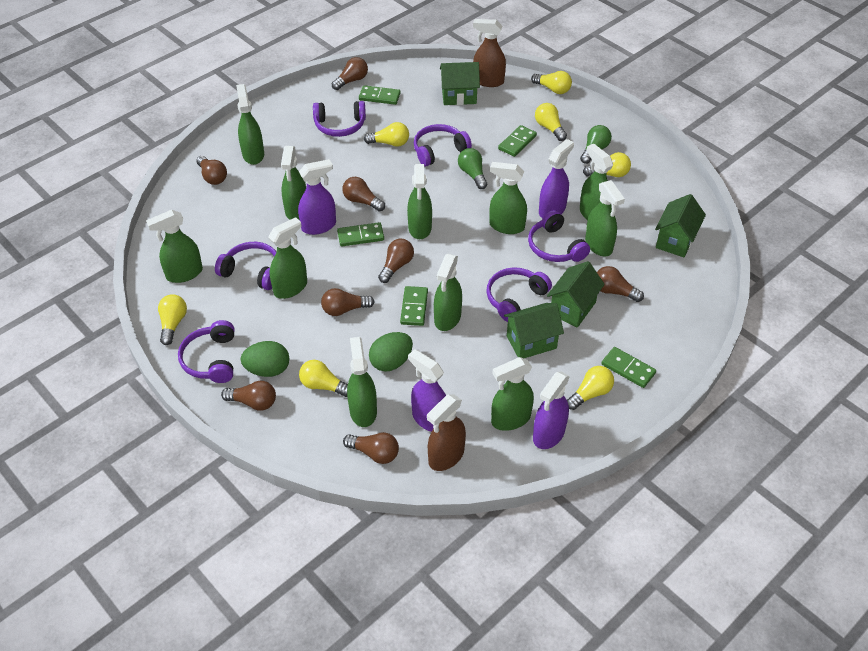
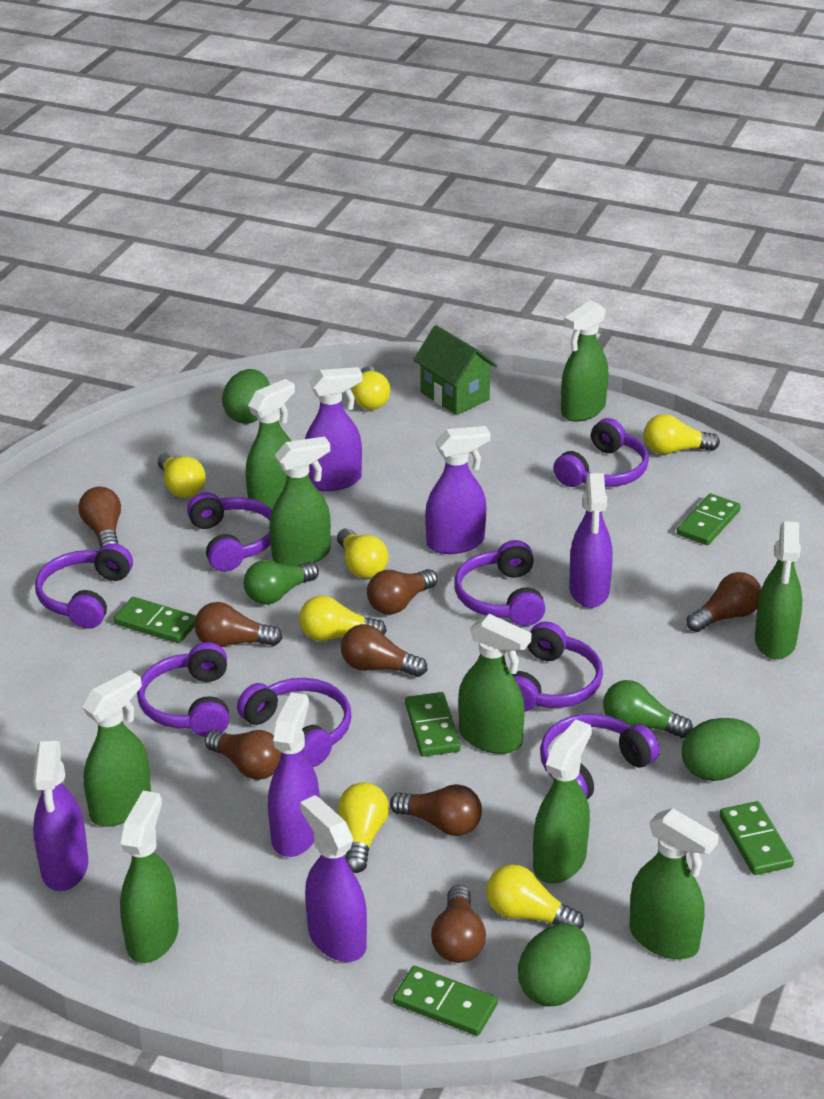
brown spray bottle: 2 -> 0
green egg: 2 -> 3
green house: 4 -> 1
green spray bottle: 11 -> 9
purple headphones: 6 -> 8
purple spray bottle: 4 -> 6

